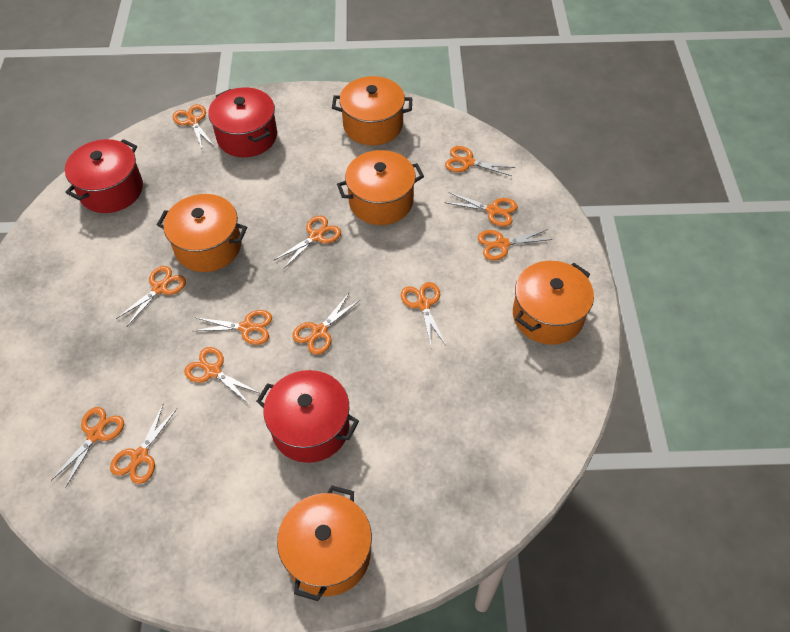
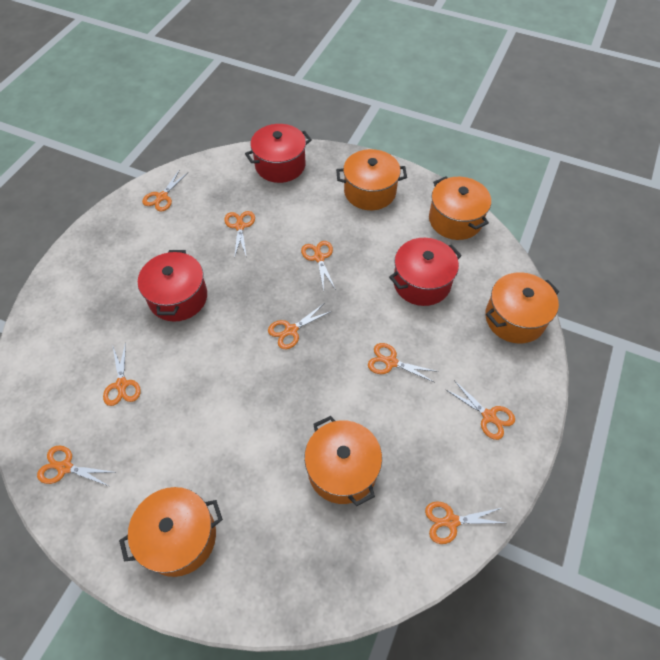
orange scissors: 12 -> 9

